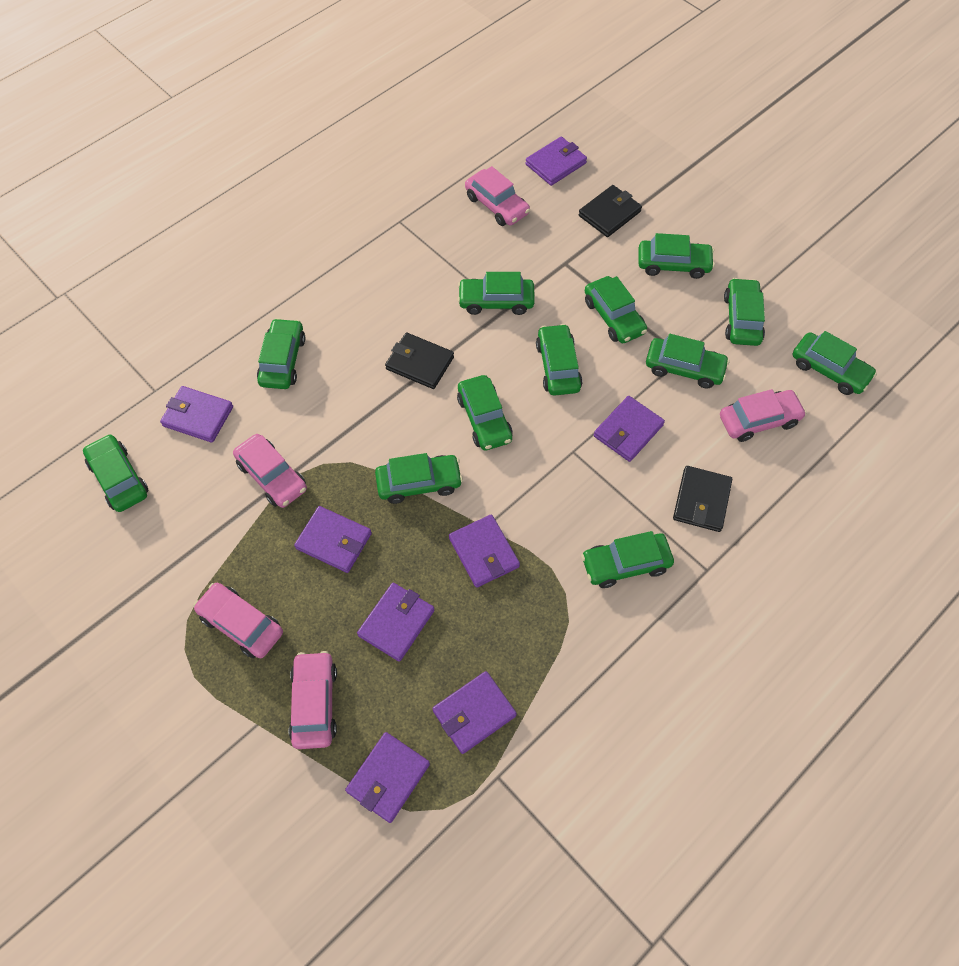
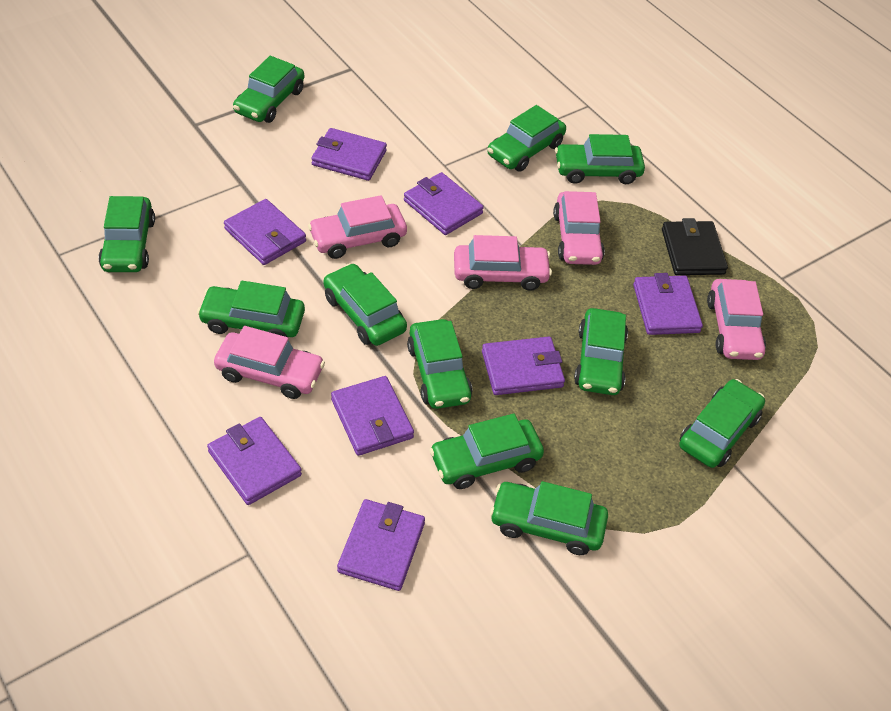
black wallet: 3 -> 1
green car: 12 -> 11

